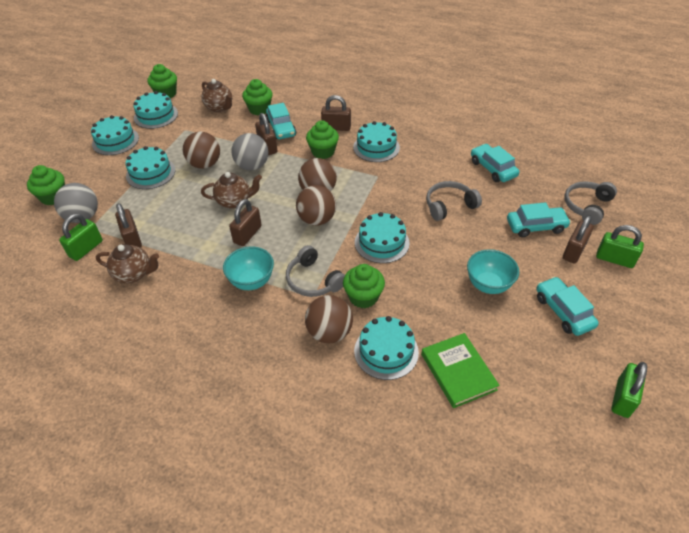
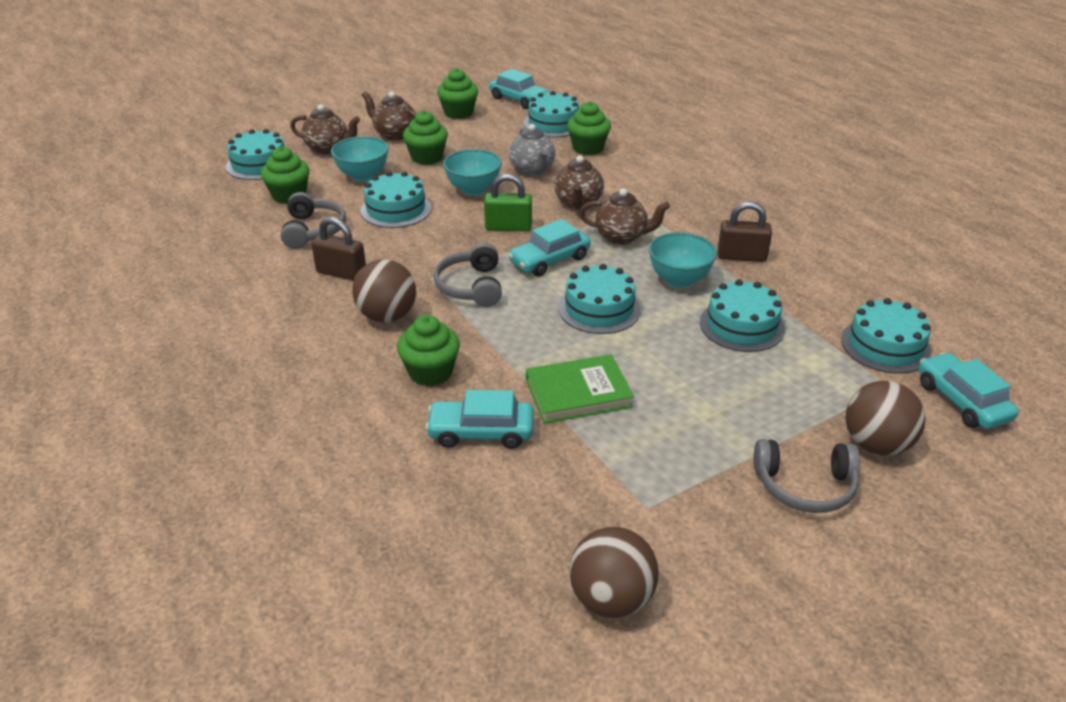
brown ball: 4 -> 3
brown padlock: 5 -> 2
brown teapot: 3 -> 4
green padlock: 3 -> 1
grey ball: 2 -> 0
grey teapot: 0 -> 1
turquoise bowl: 2 -> 3

